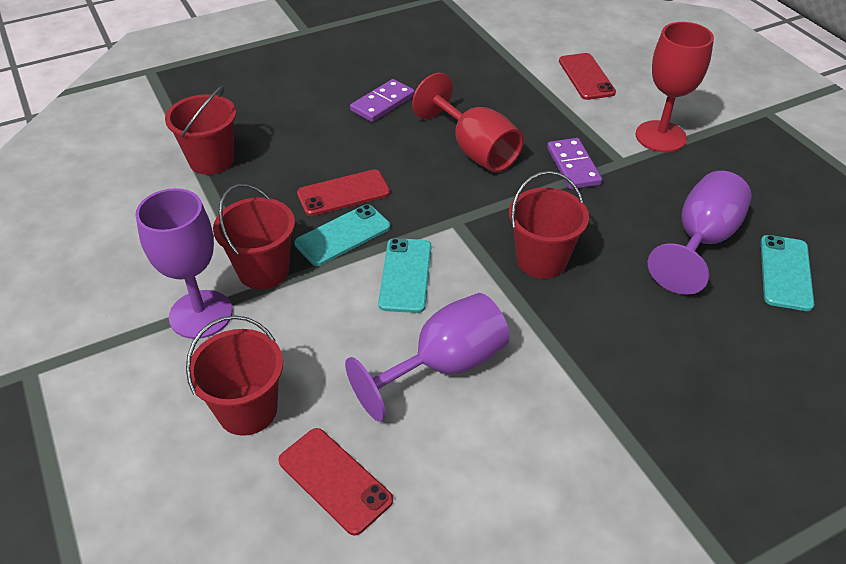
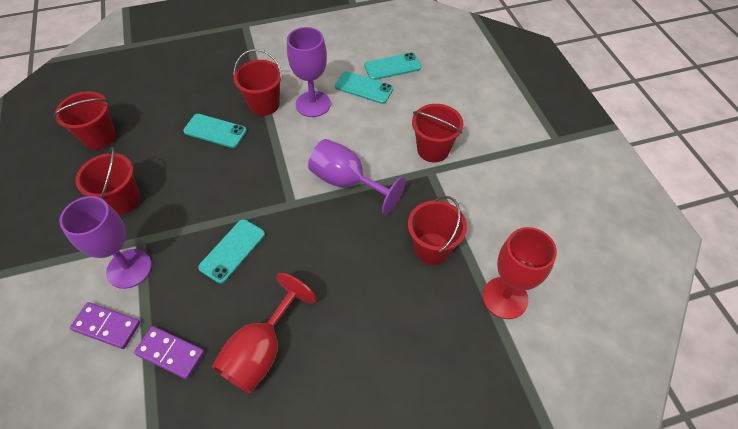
red bucket: 4 -> 5
red phone: 3 -> 0
turquoise phone: 3 -> 4

